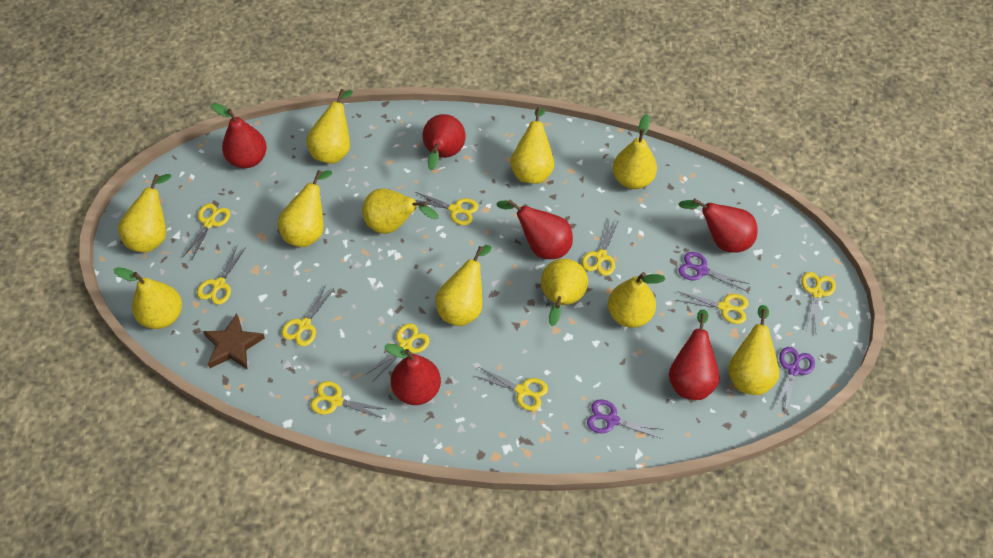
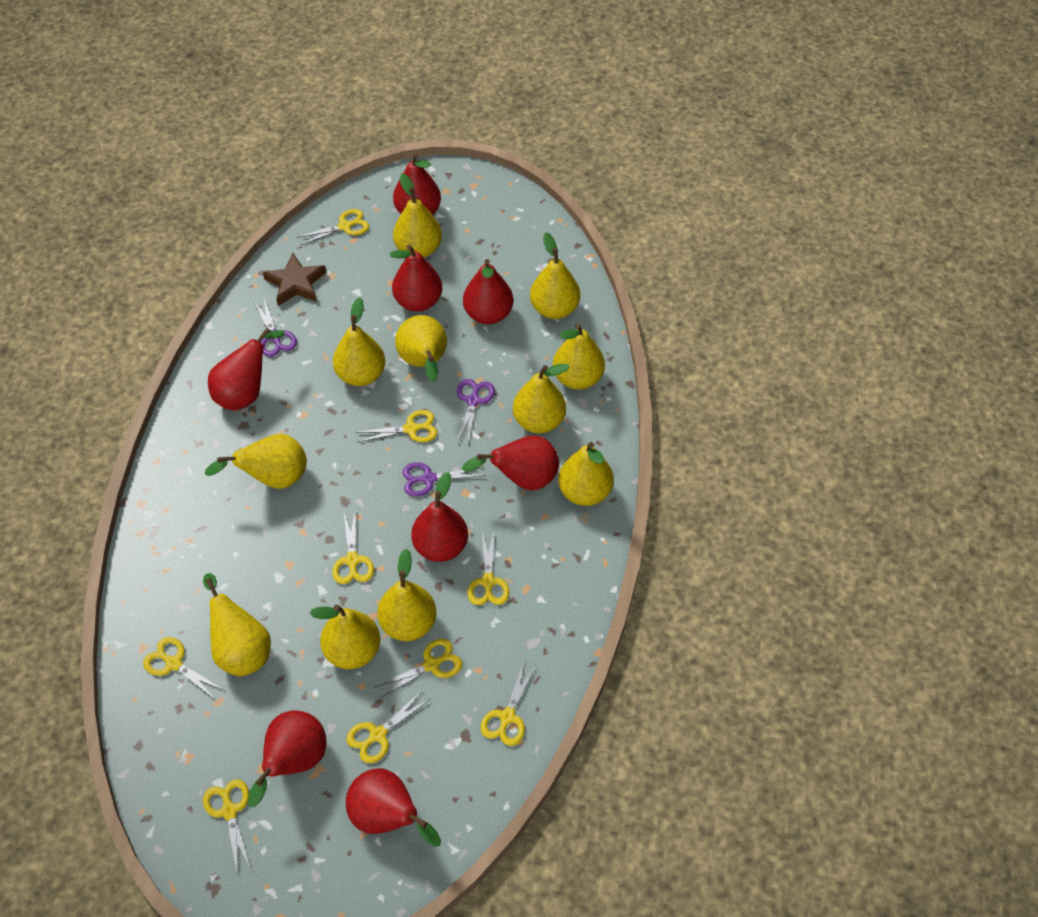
red pear: 6 -> 8
yellow scissors: 10 -> 9

